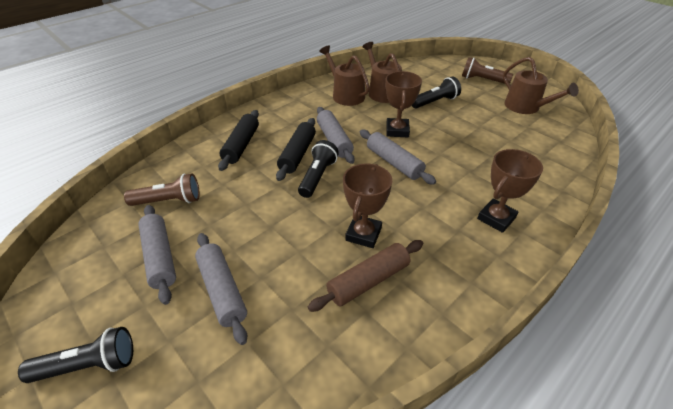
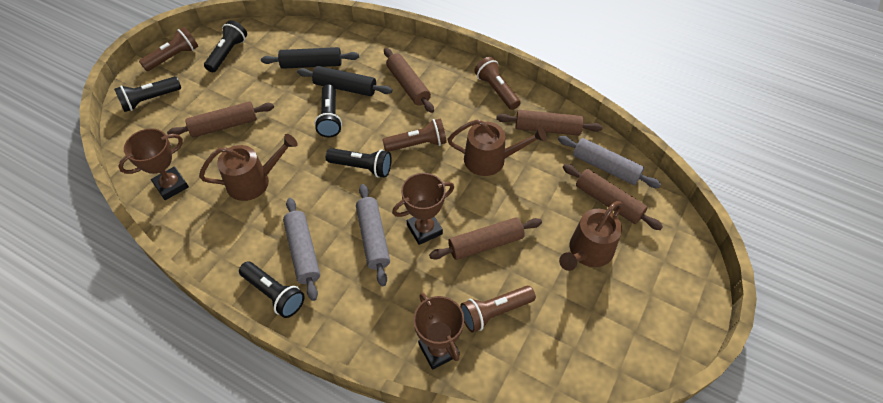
black flashlight: 3 -> 5
brown flashlight: 2 -> 4
brown rolling pin: 1 -> 5
grey rolling pin: 4 -> 3

